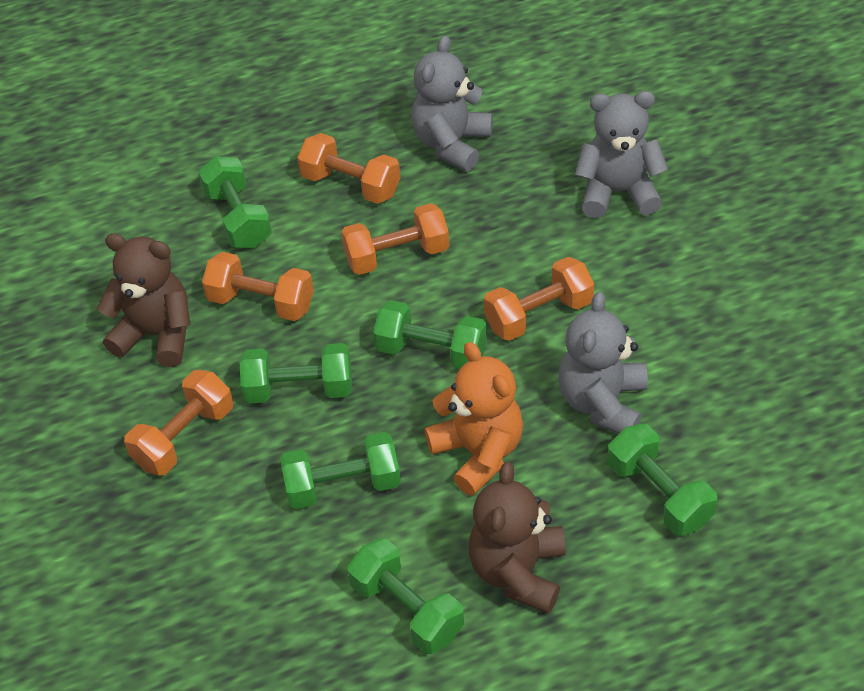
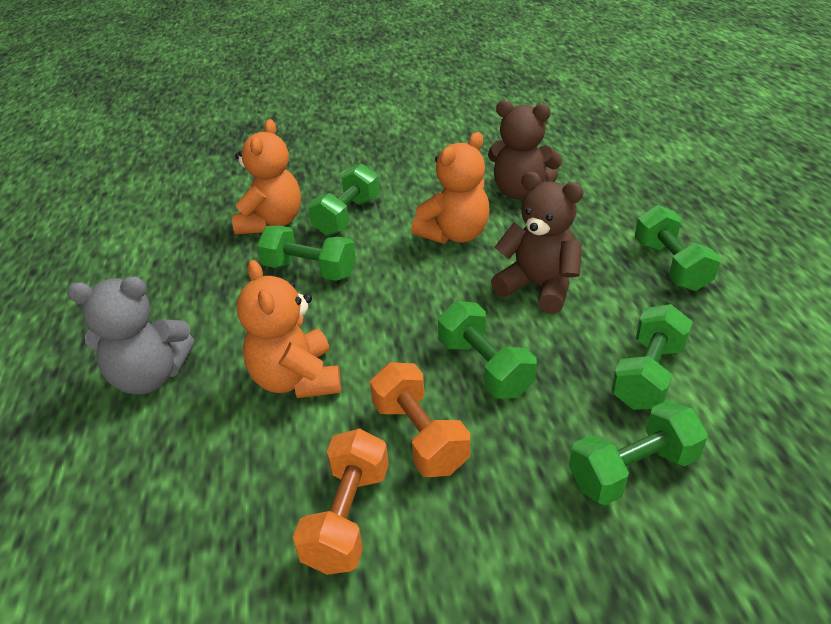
grey teddy bear: 3 -> 1
orange dumbbell: 5 -> 2
orange teddy bear: 1 -> 3

